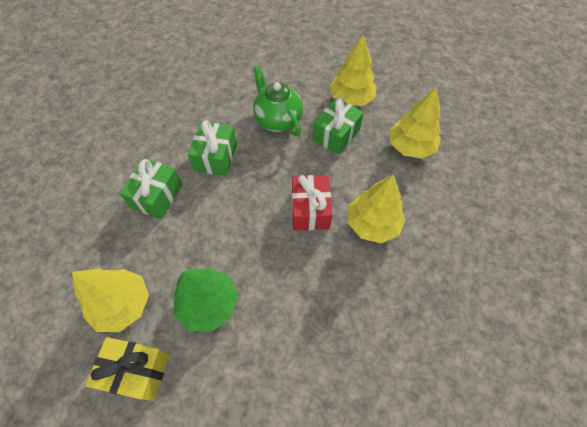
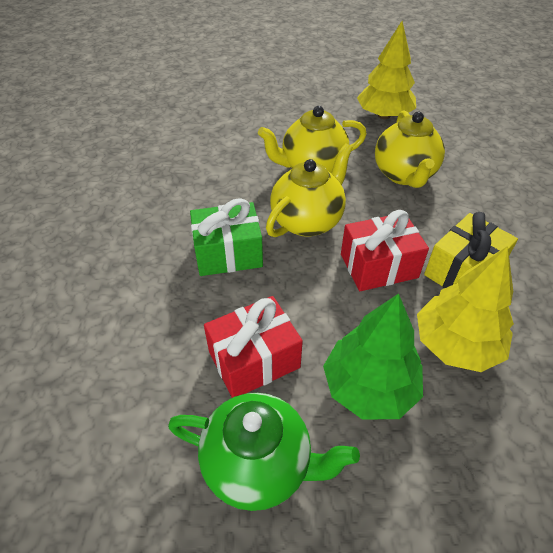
green gift: 3 -> 1
red gift: 1 -> 2
yellow teapot: 0 -> 3
yellow tree: 4 -> 2

